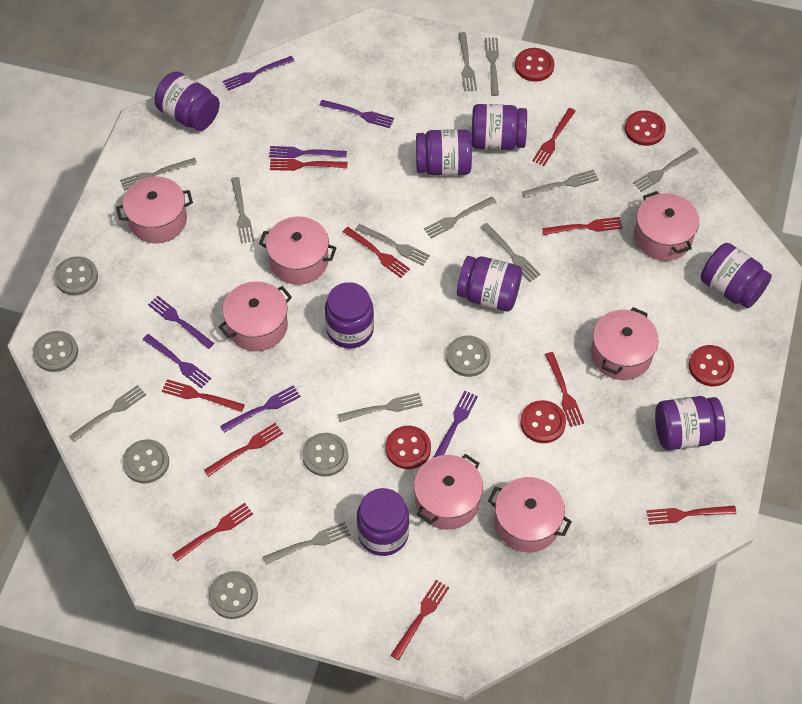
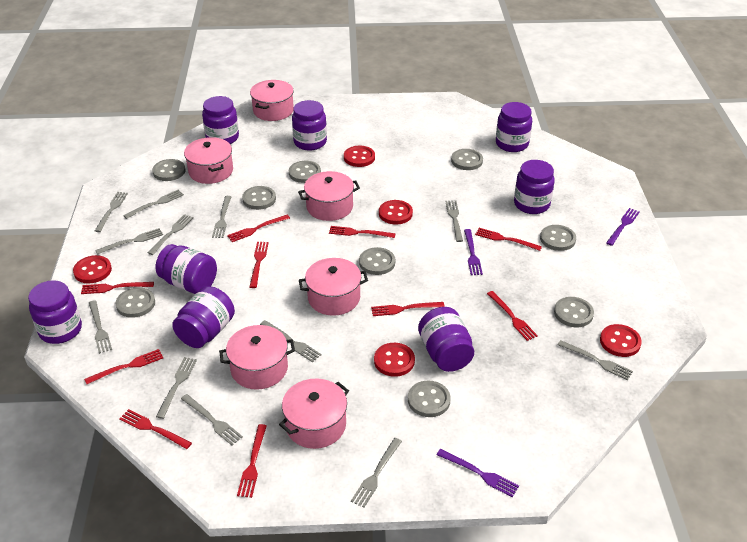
grey button: 6 -> 9
pink pot: 7 -> 6
purple fork: 7 -> 3

